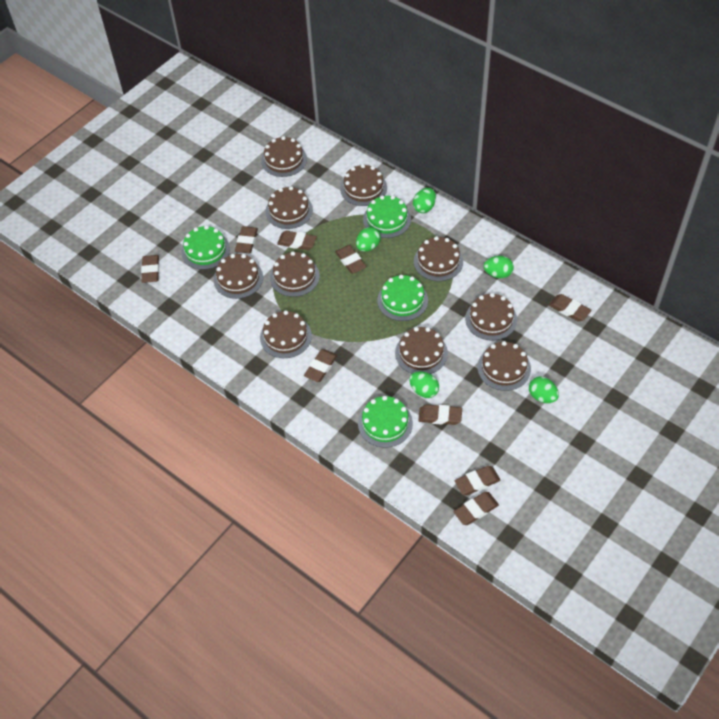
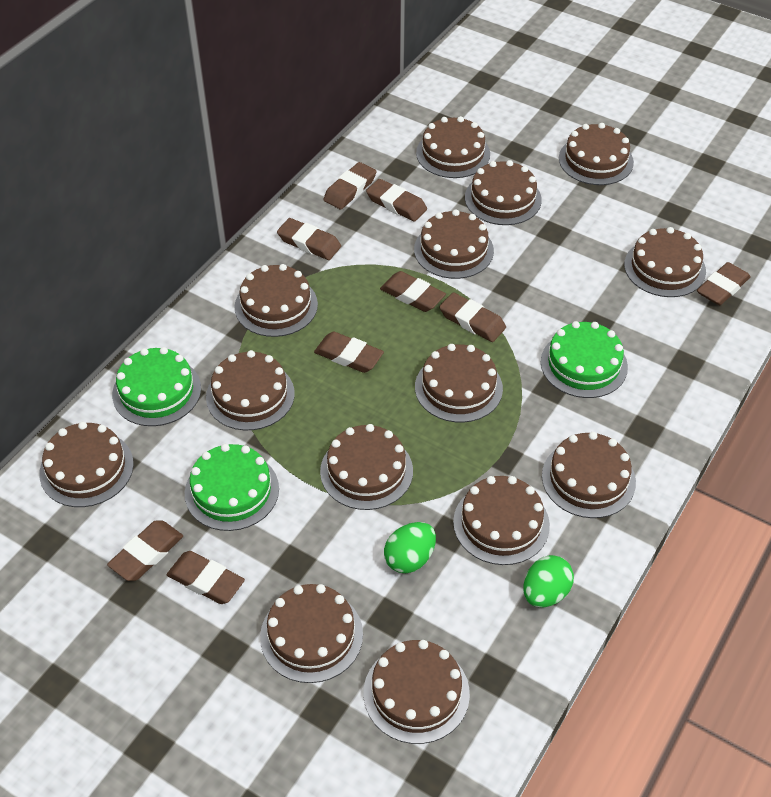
brown cake: 10 -> 14
green cake: 4 -> 3
green egg: 5 -> 2

